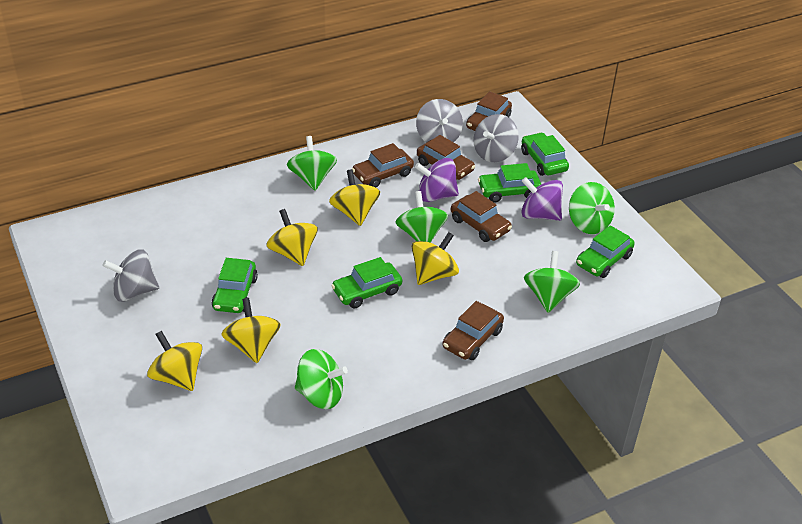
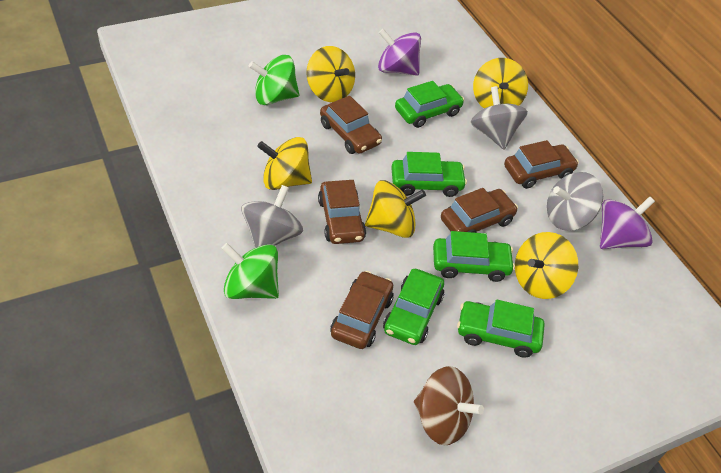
brown spinning top: 0 -> 1
green spinning top: 5 -> 2

